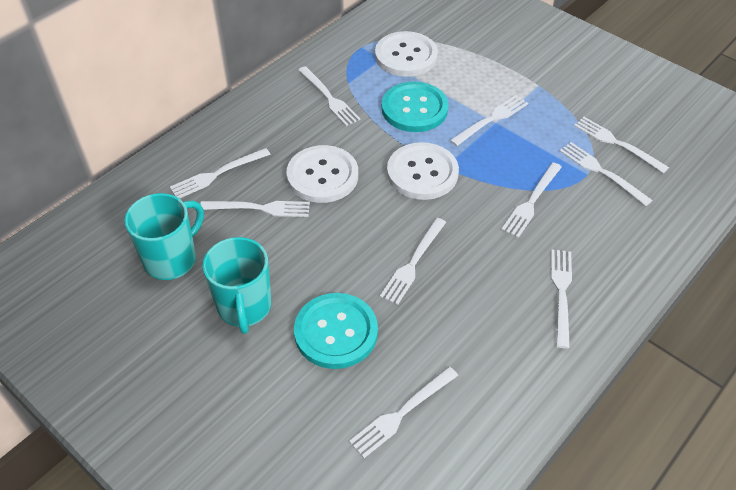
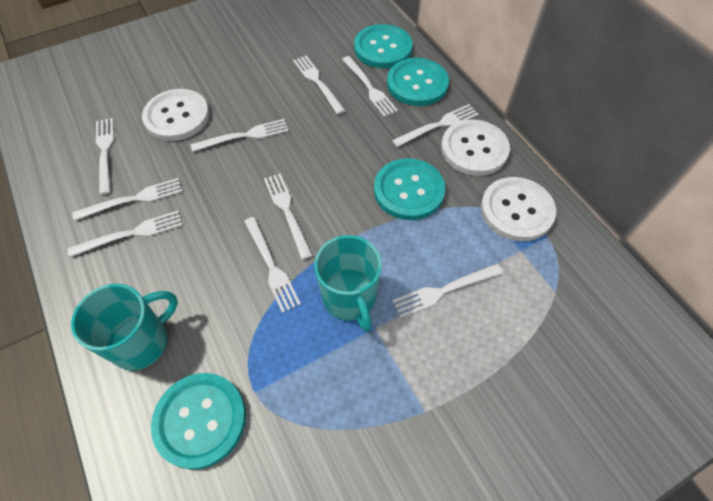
turquoise button: 2 -> 4

